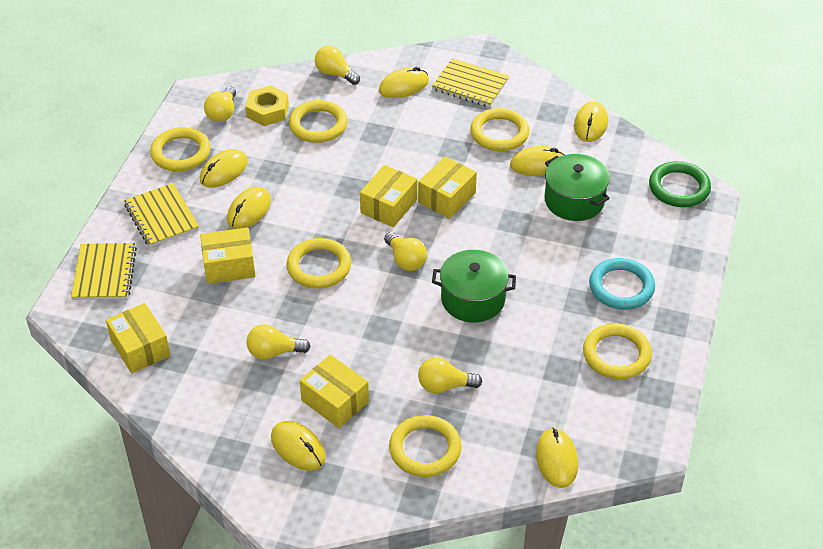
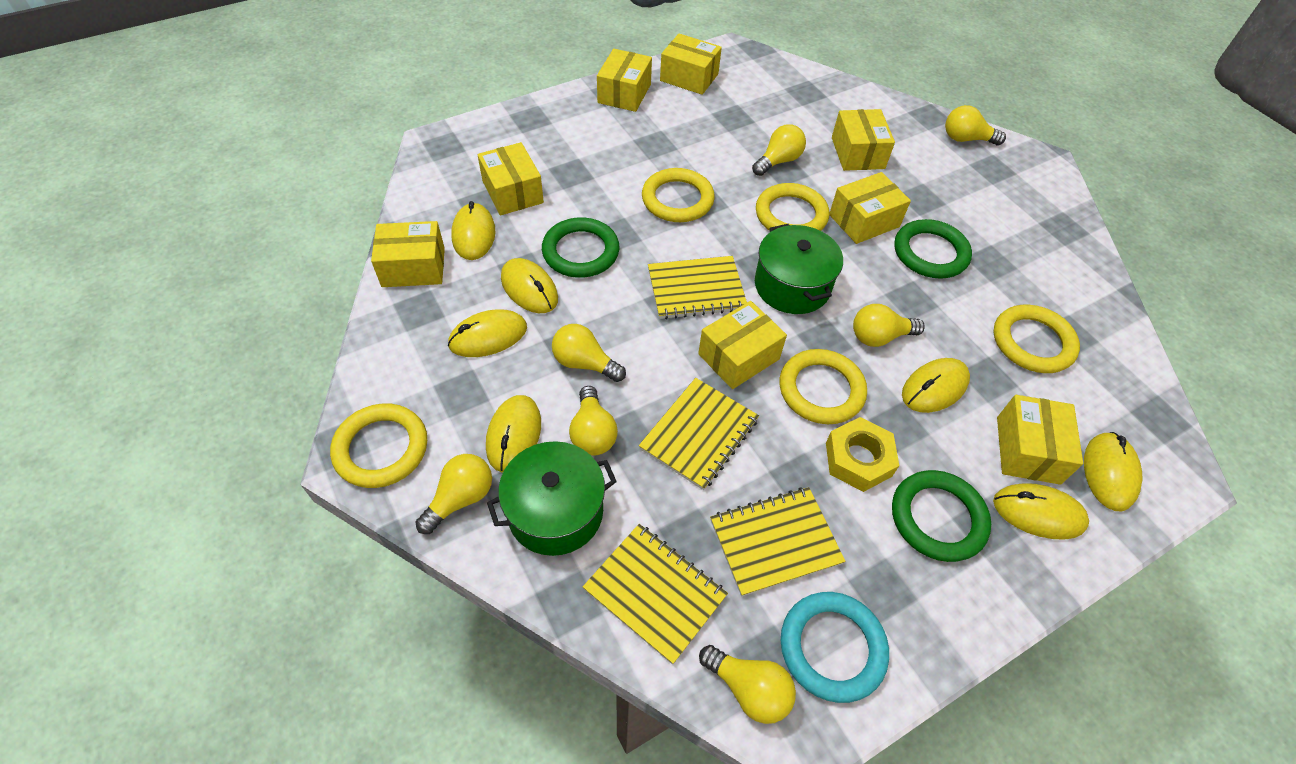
green ring: 1 -> 3
yellow box: 5 -> 8
yellow light bulb: 5 -> 7
yellow notebook: 3 -> 4
yellow ring: 6 -> 5

